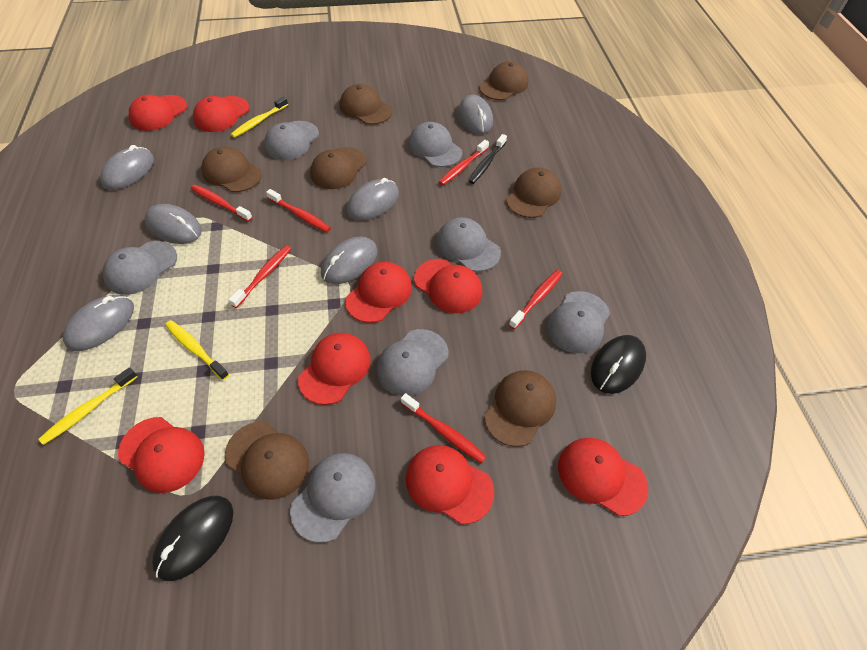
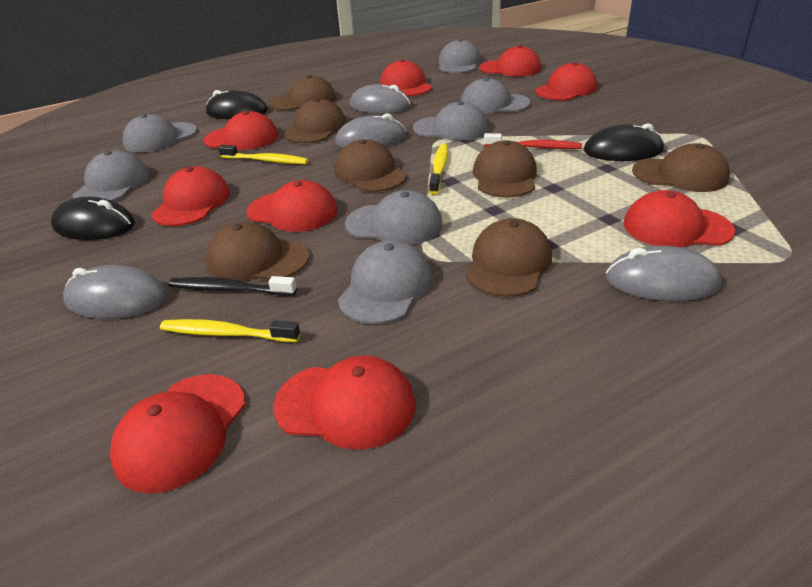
black mouse: 2 -> 3
grey mouse: 6 -> 4
red cap: 8 -> 9
red toothbrush: 6 -> 1

